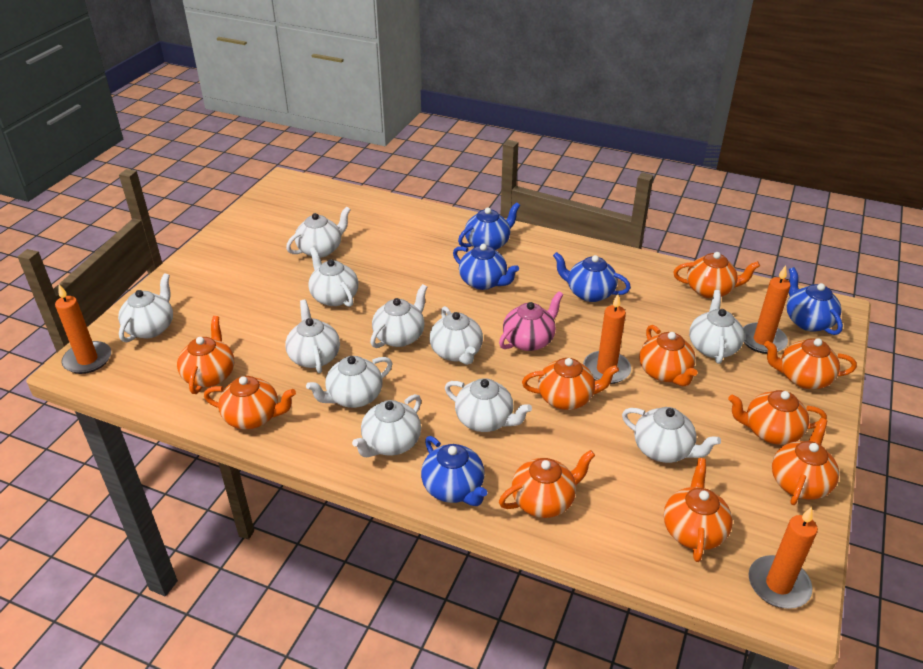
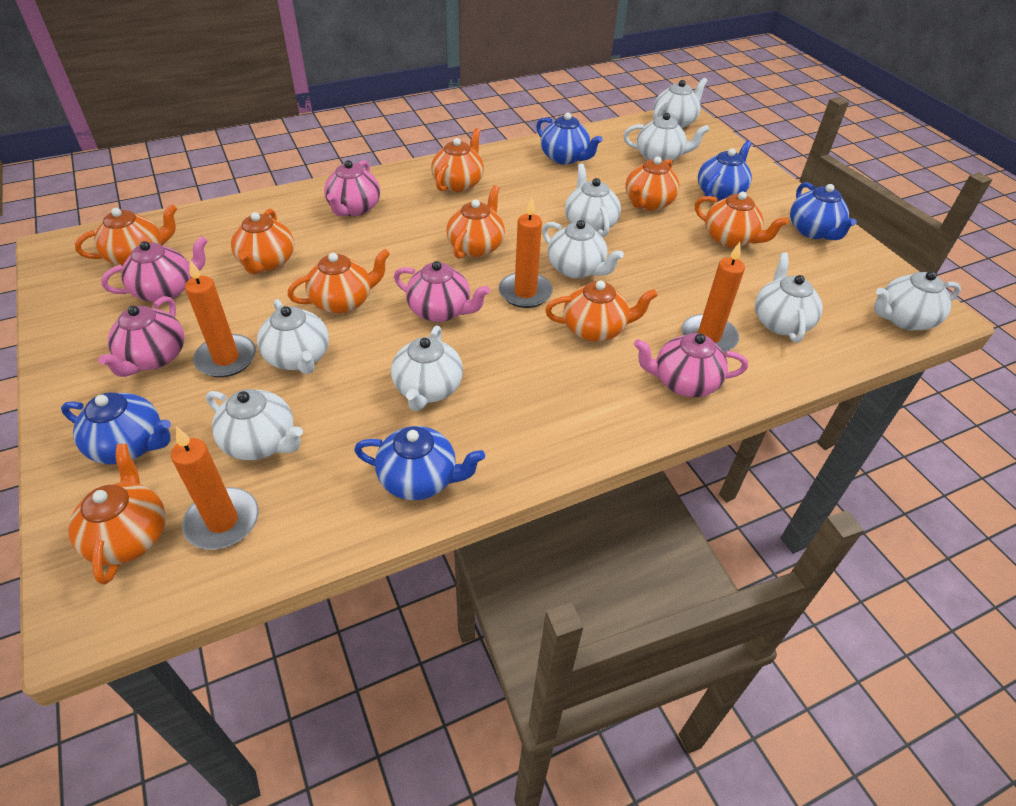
orange teapot: 10 -> 9
pink teapot: 1 -> 5
white teapot: 11 -> 9

